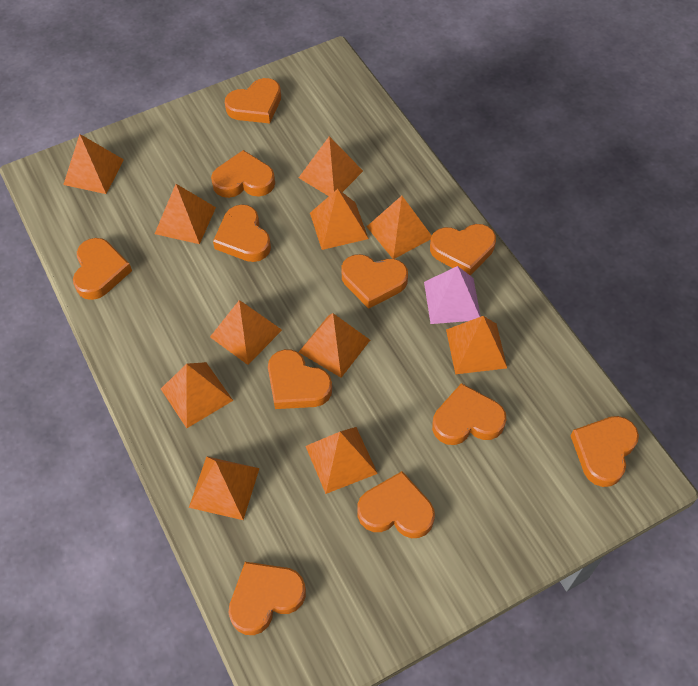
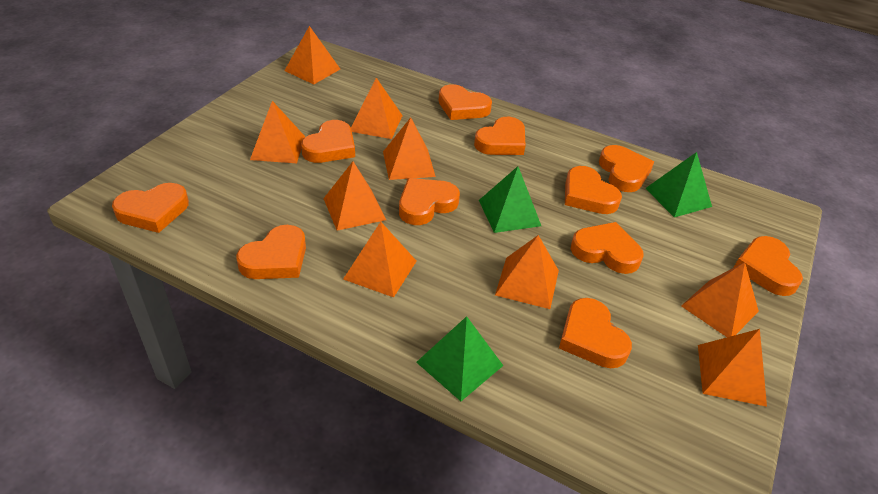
green pyramid: 0 -> 3
orange pyramid: 11 -> 9
pink pyramid: 1 -> 0

